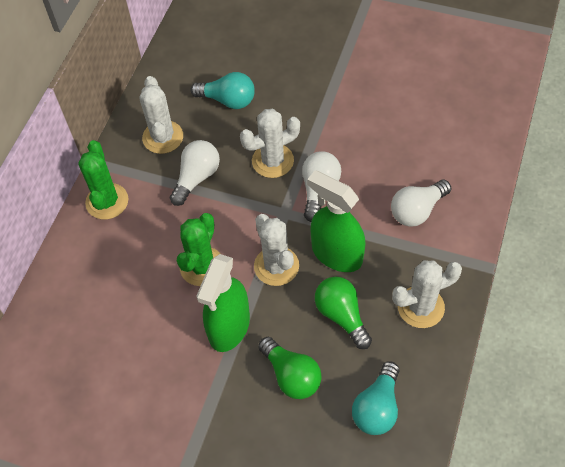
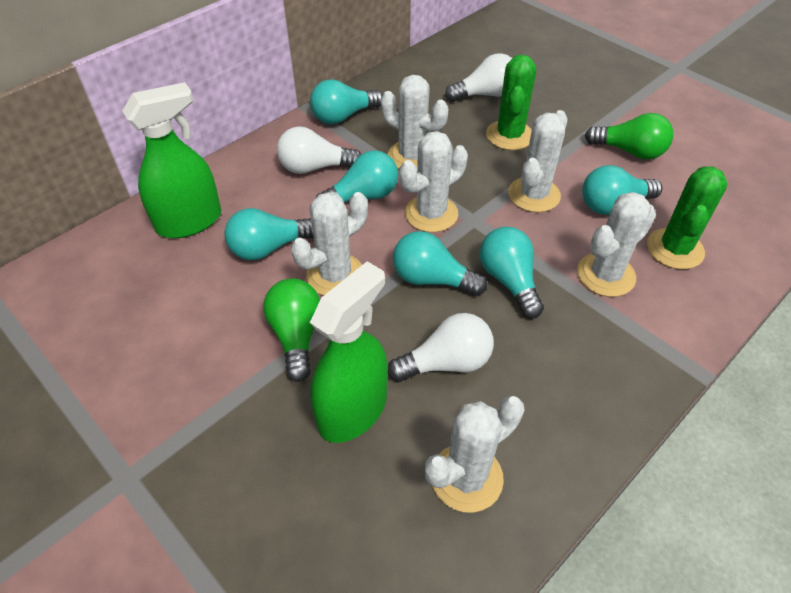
turquoise light bulb: 2 -> 6
white cactus: 4 -> 6

